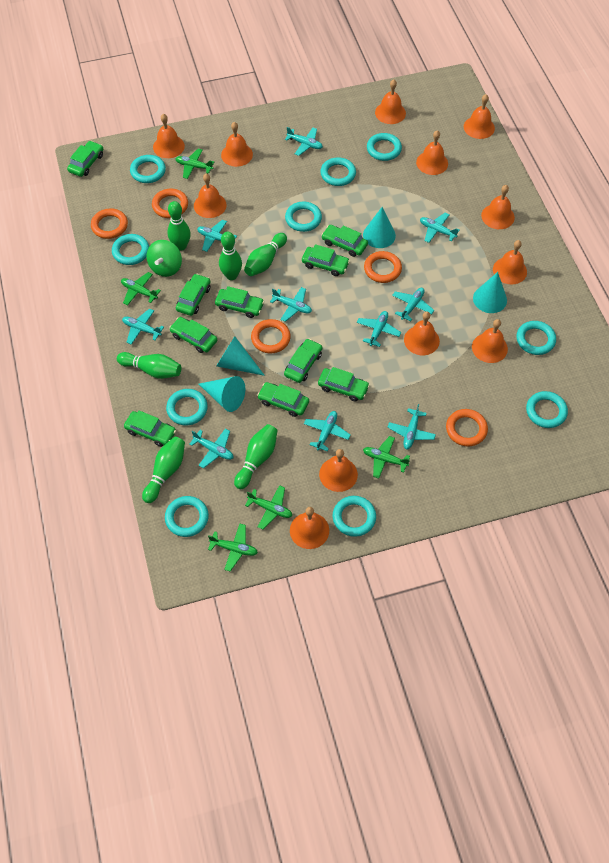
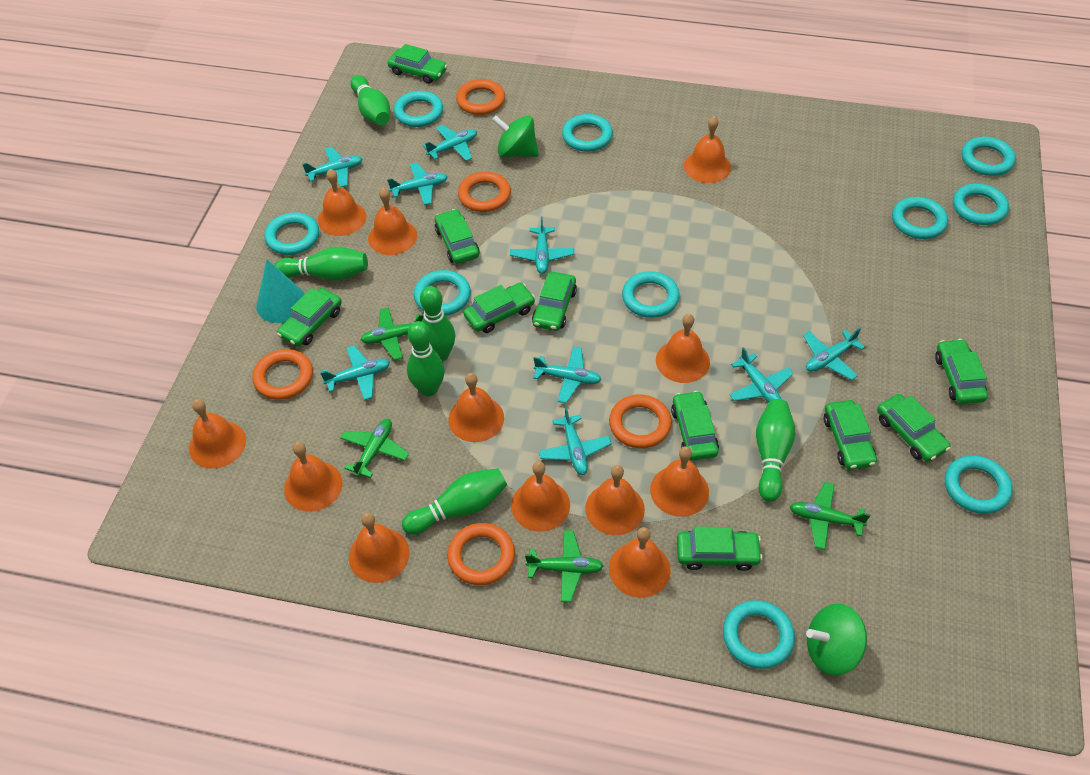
green plane: 5 -> 4
green spinning top: 1 -> 2
turquoise cone: 4 -> 1
turquoise plane: 10 -> 9

